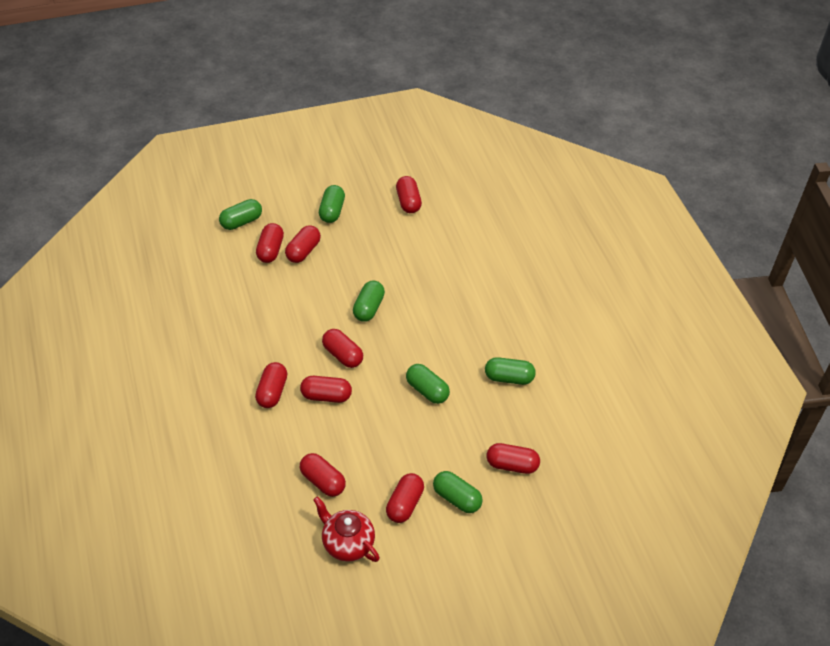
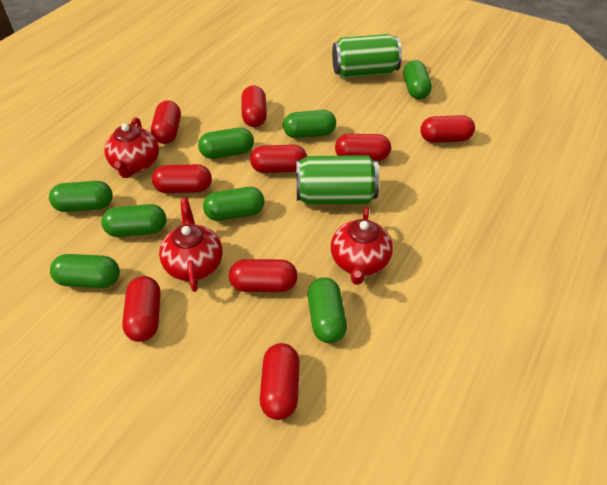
green can: 0 -> 2
green capsule: 6 -> 8
red teapot: 1 -> 3

